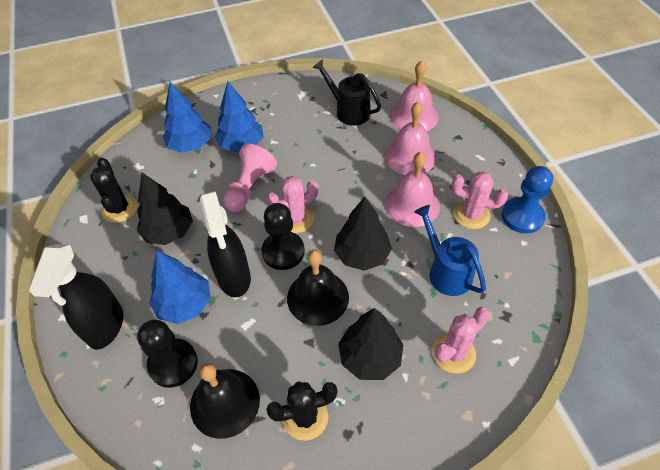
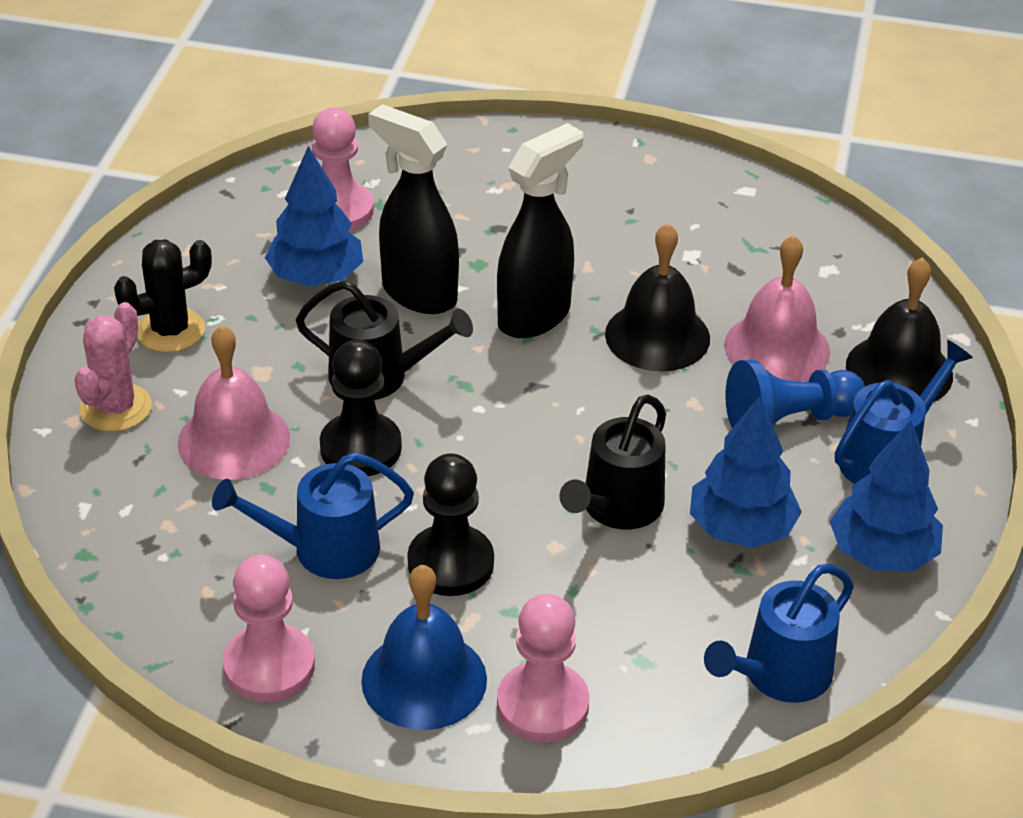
black cactus: 2 -> 1
black tree: 3 -> 0
black watering can: 1 -> 2
blue bell: 0 -> 1
blue watering can: 1 -> 3
pink bell: 3 -> 2
pink cactus: 3 -> 1
pink pawn: 1 -> 3

